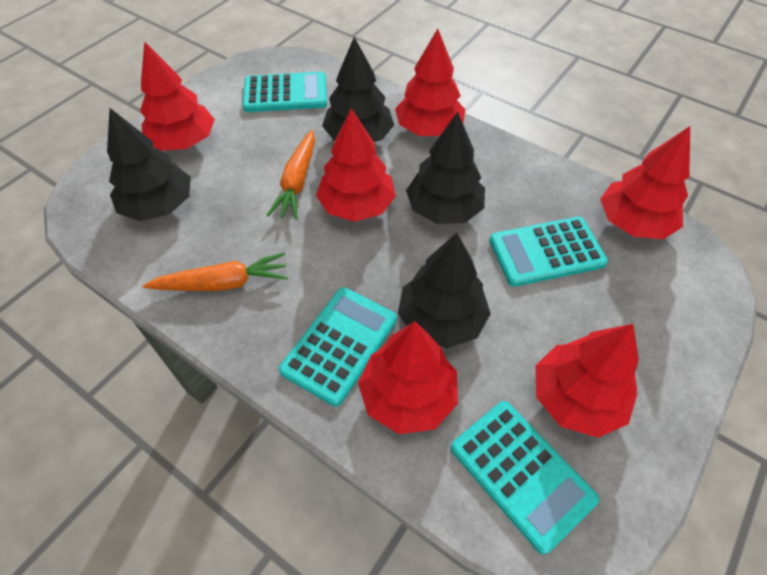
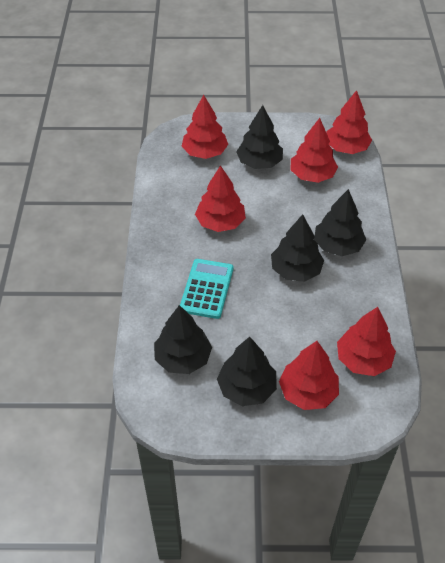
black tree: 4 -> 5
orange carrot: 2 -> 0
turquoise calculator: 4 -> 1

